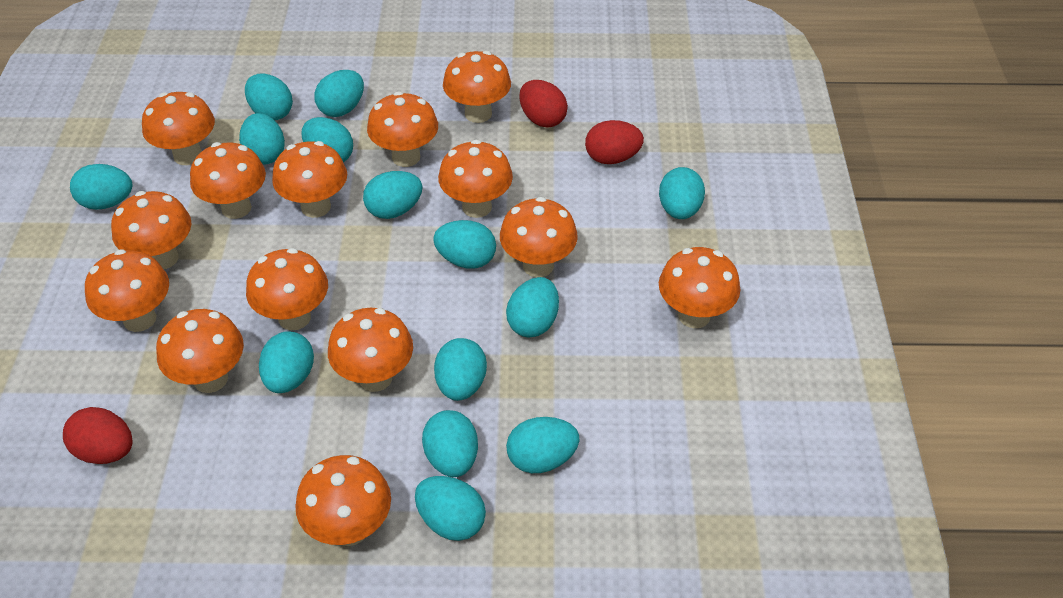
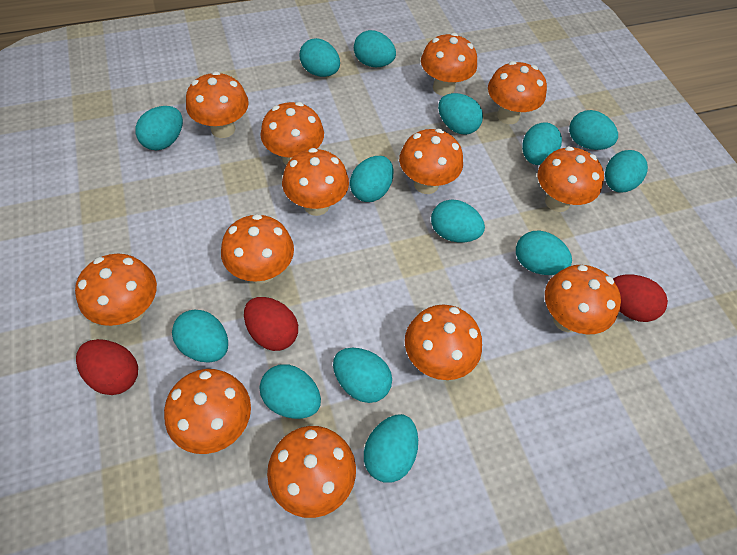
orange mushroom: 14 -> 13

